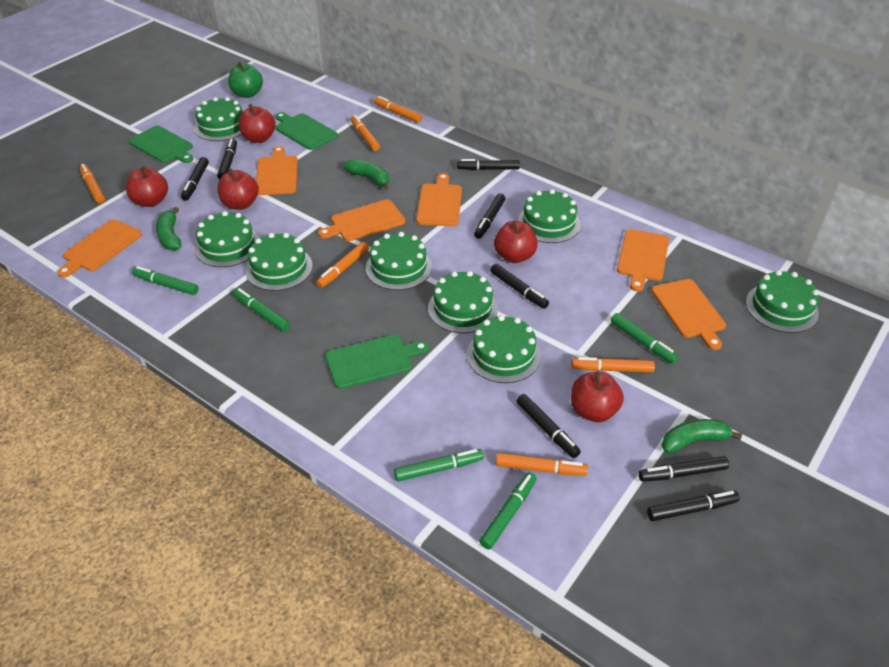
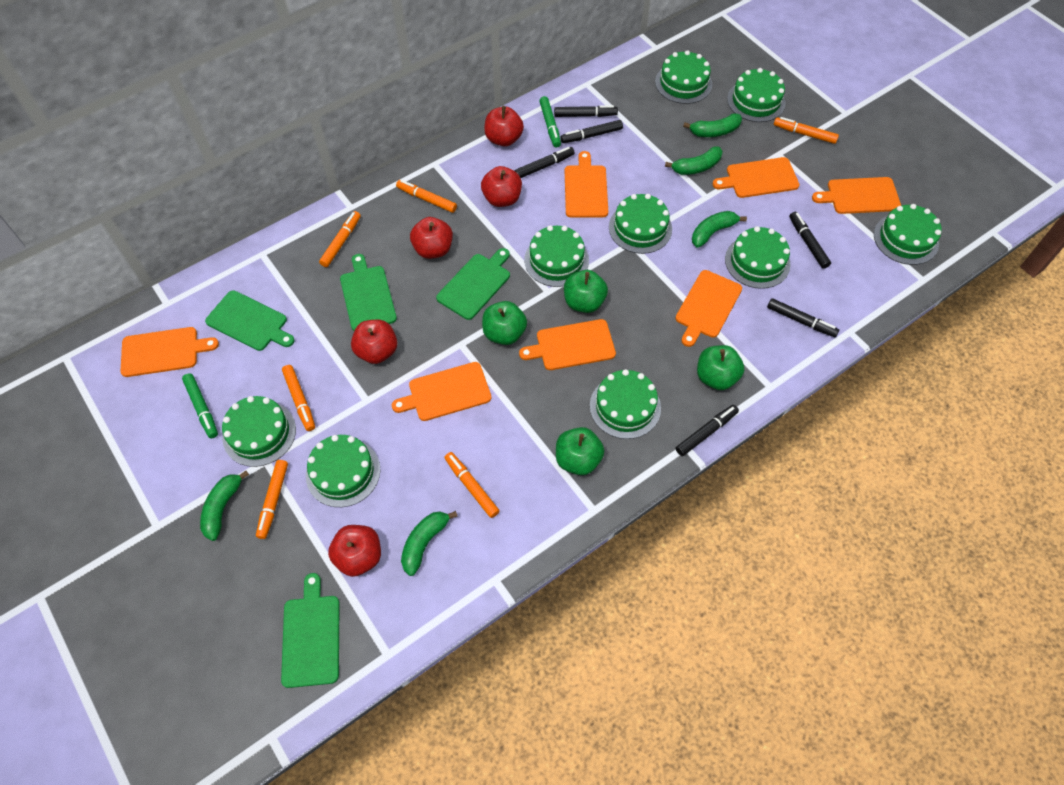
black marker: 8 -> 6
green apple: 1 -> 4
green banana: 3 -> 5
green cake: 8 -> 9
green cutting board: 3 -> 4
green marker: 5 -> 2
orange cutting board: 6 -> 7

